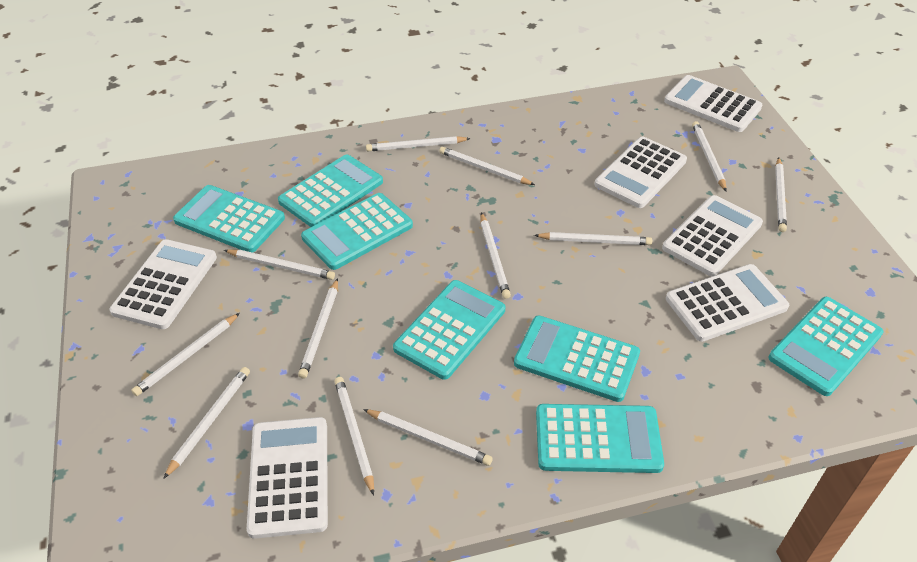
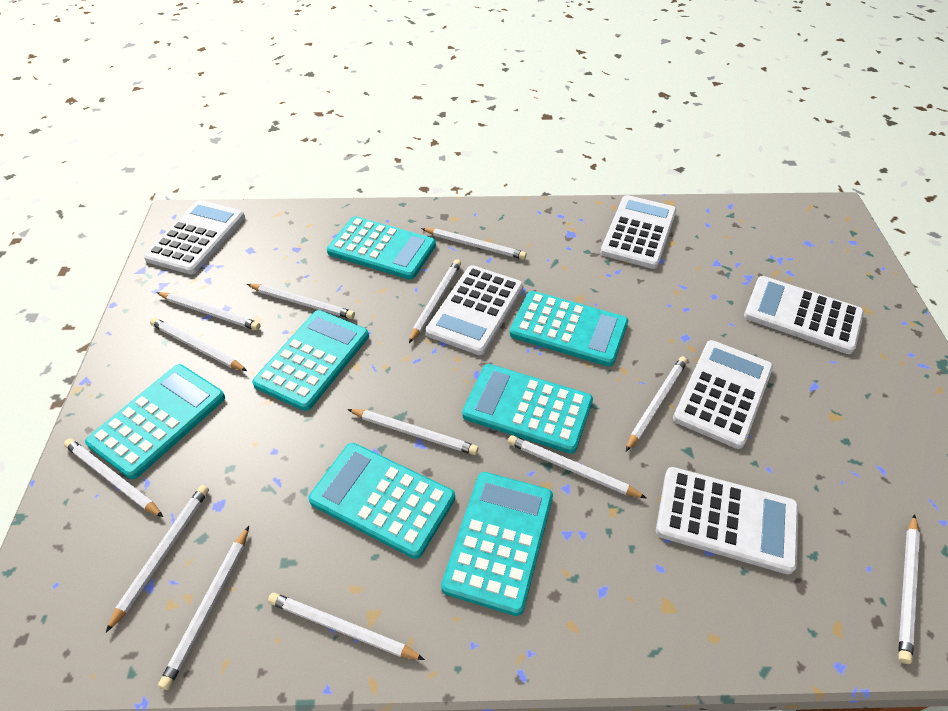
white pencil: 12 -> 13

